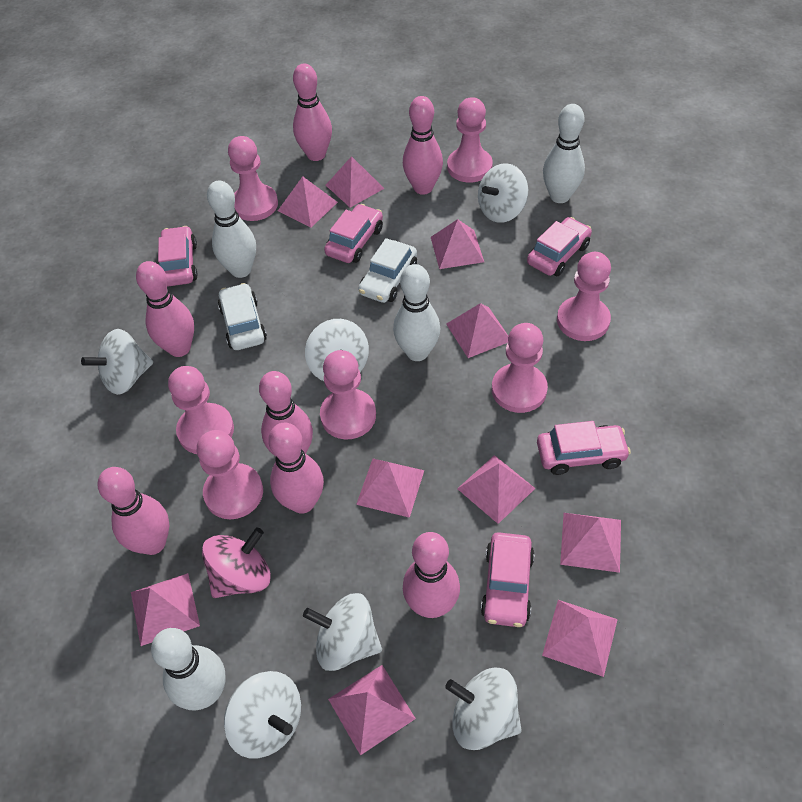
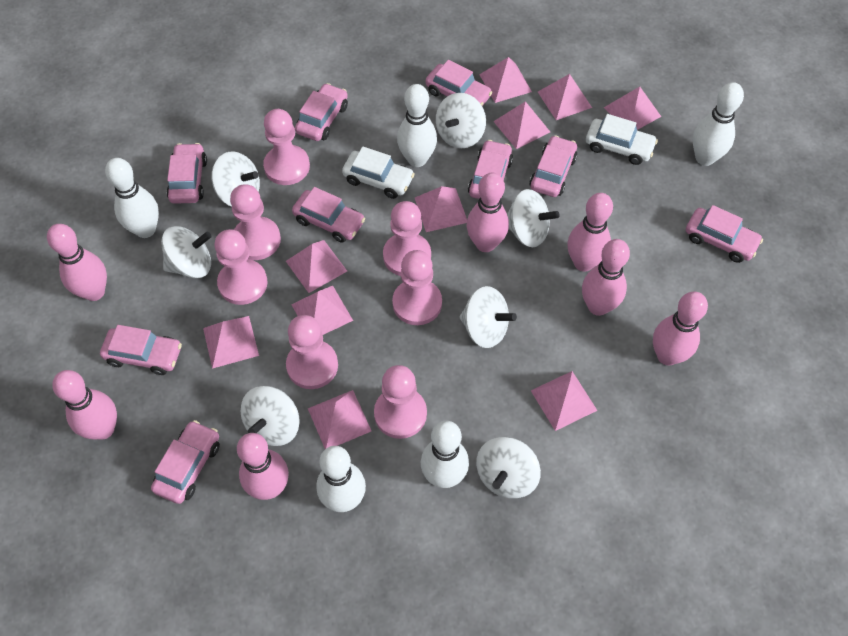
pink car: 5 -> 9
pink spinning top: 1 -> 0
white bowling pin: 4 -> 5
white spinning top: 6 -> 7

